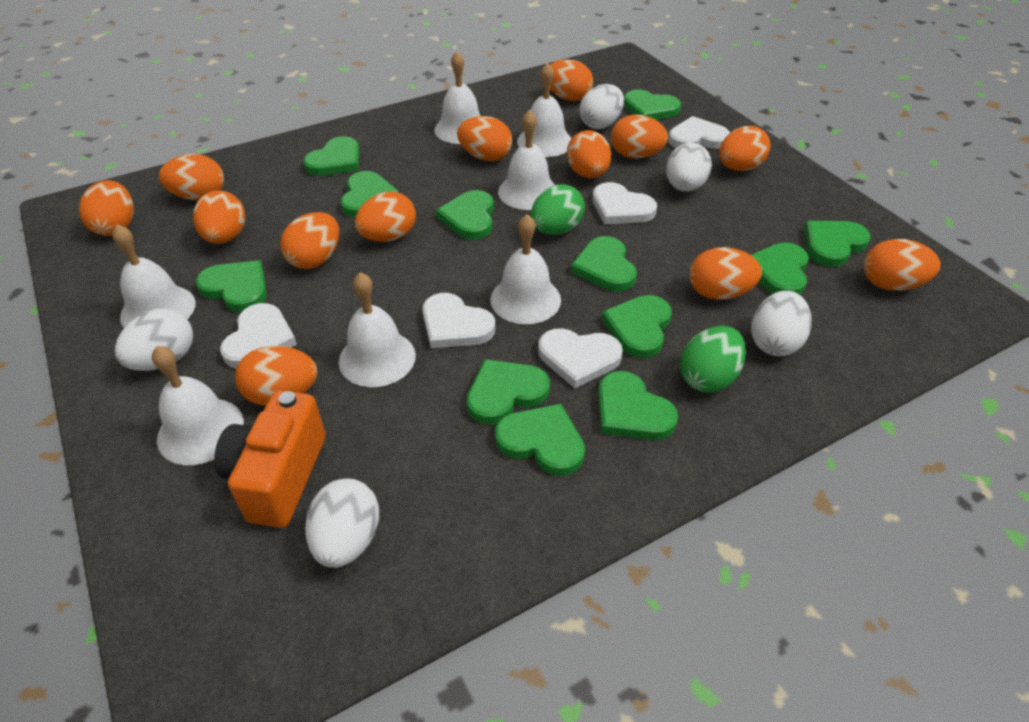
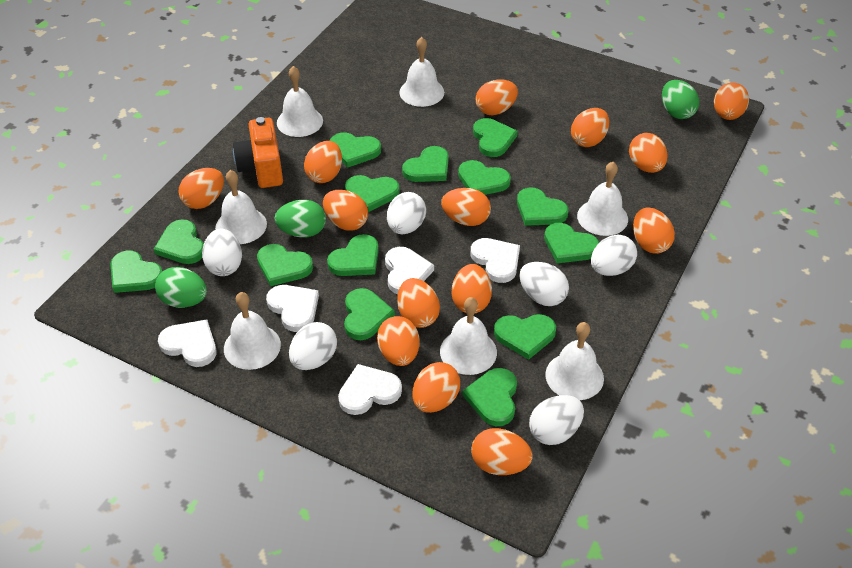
green egg: 2 -> 3
green heart: 12 -> 14
orange egg: 13 -> 14
white egg: 5 -> 6

